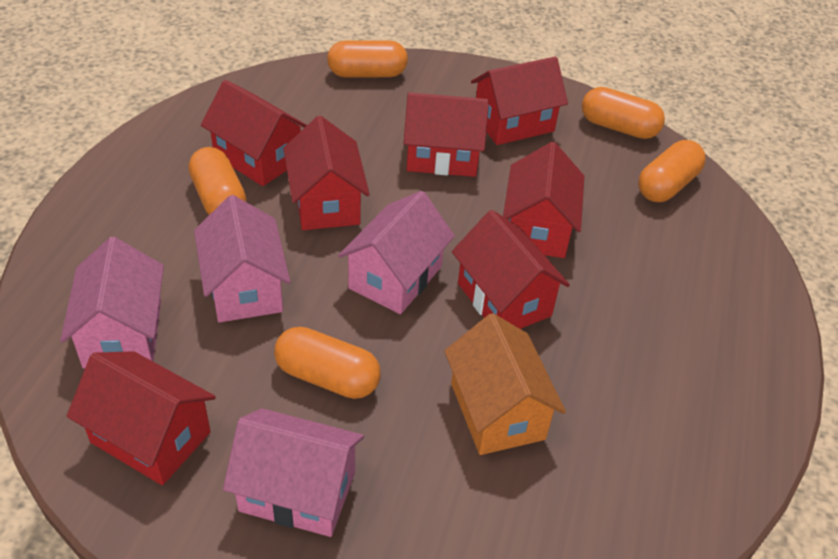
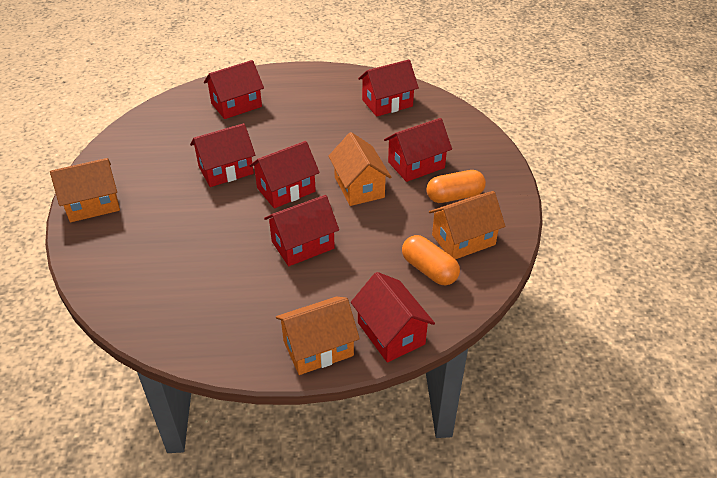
orange capsule: 5 -> 2
orange house: 1 -> 4
pink house: 4 -> 0

